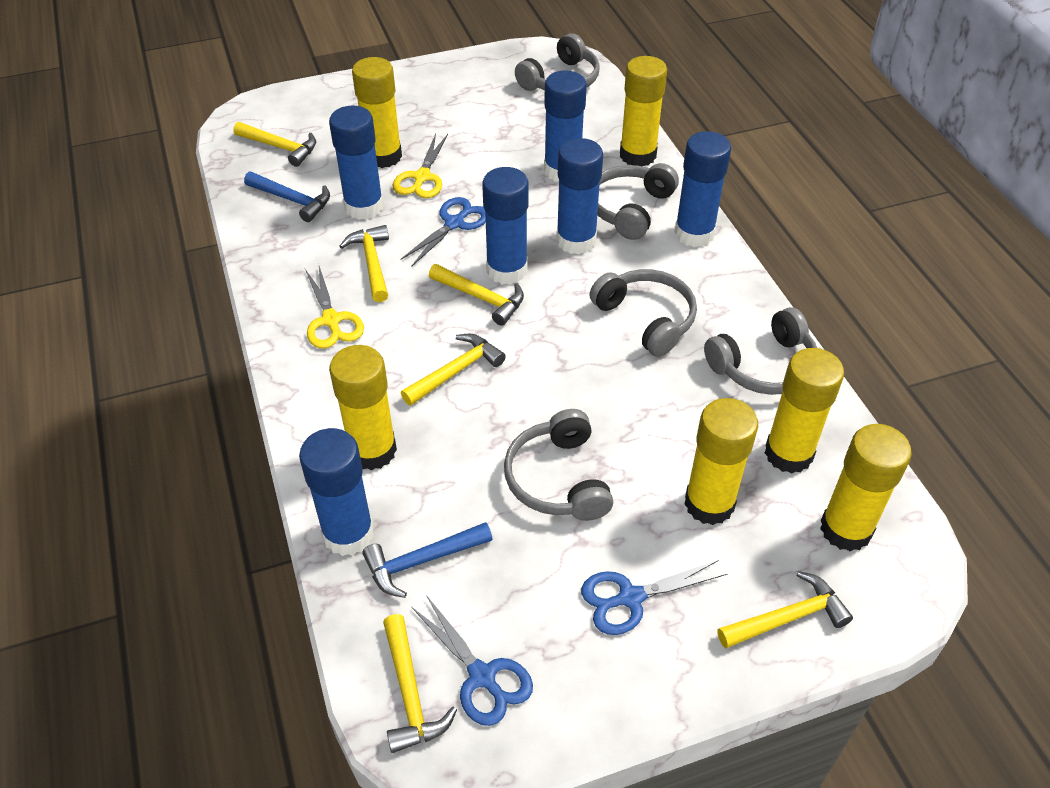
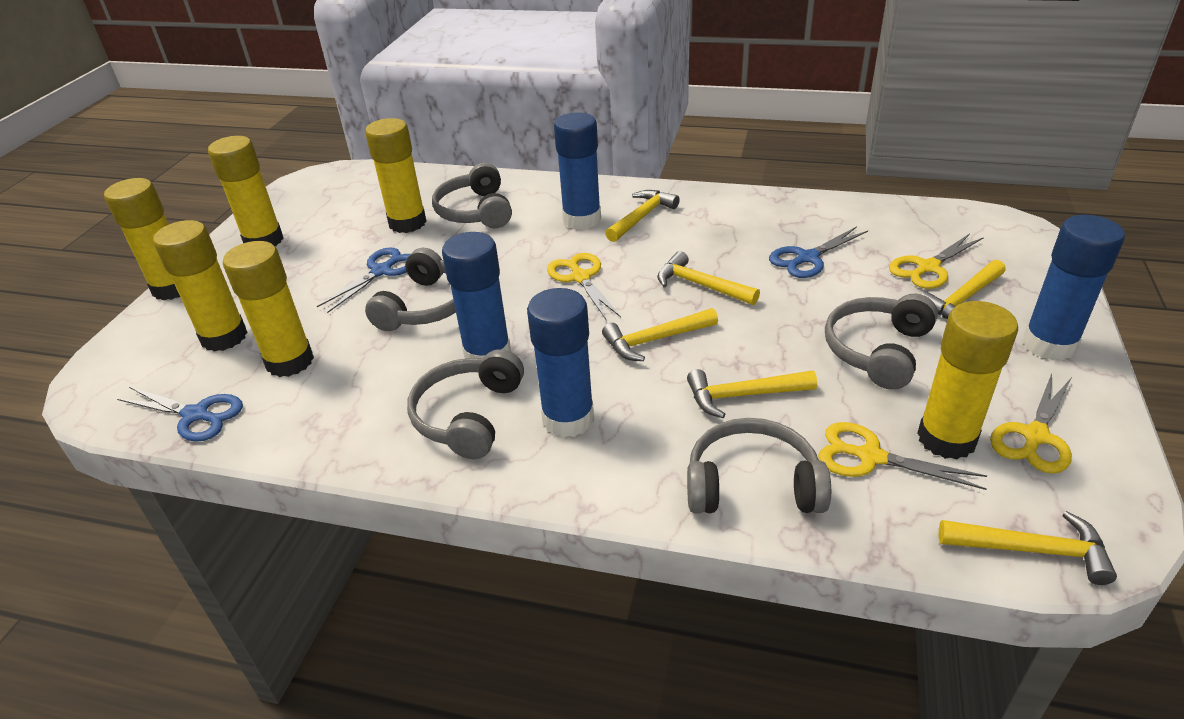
blue glue stick: 6 -> 4
blue hammer: 2 -> 0
yellow scissors: 2 -> 4

